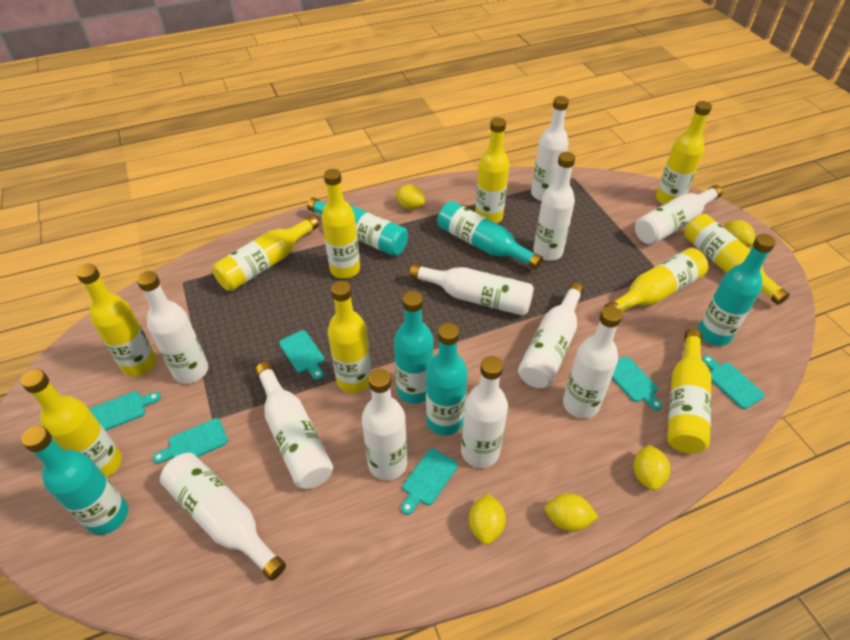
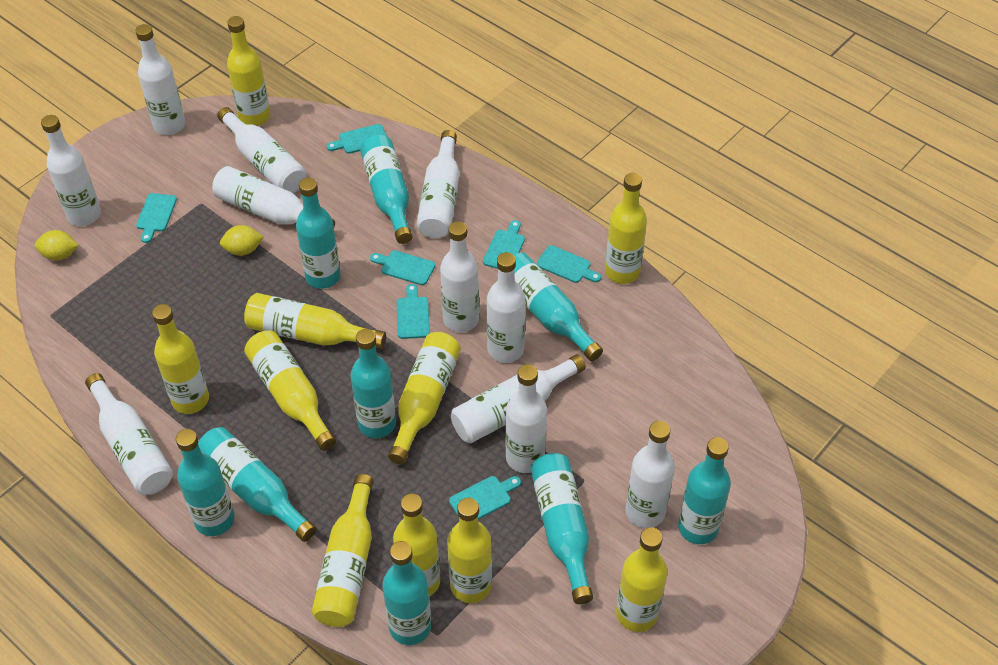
turquoise bottle: 6 -> 9
turquoise cutting board: 6 -> 7
yellow lemon: 5 -> 2

